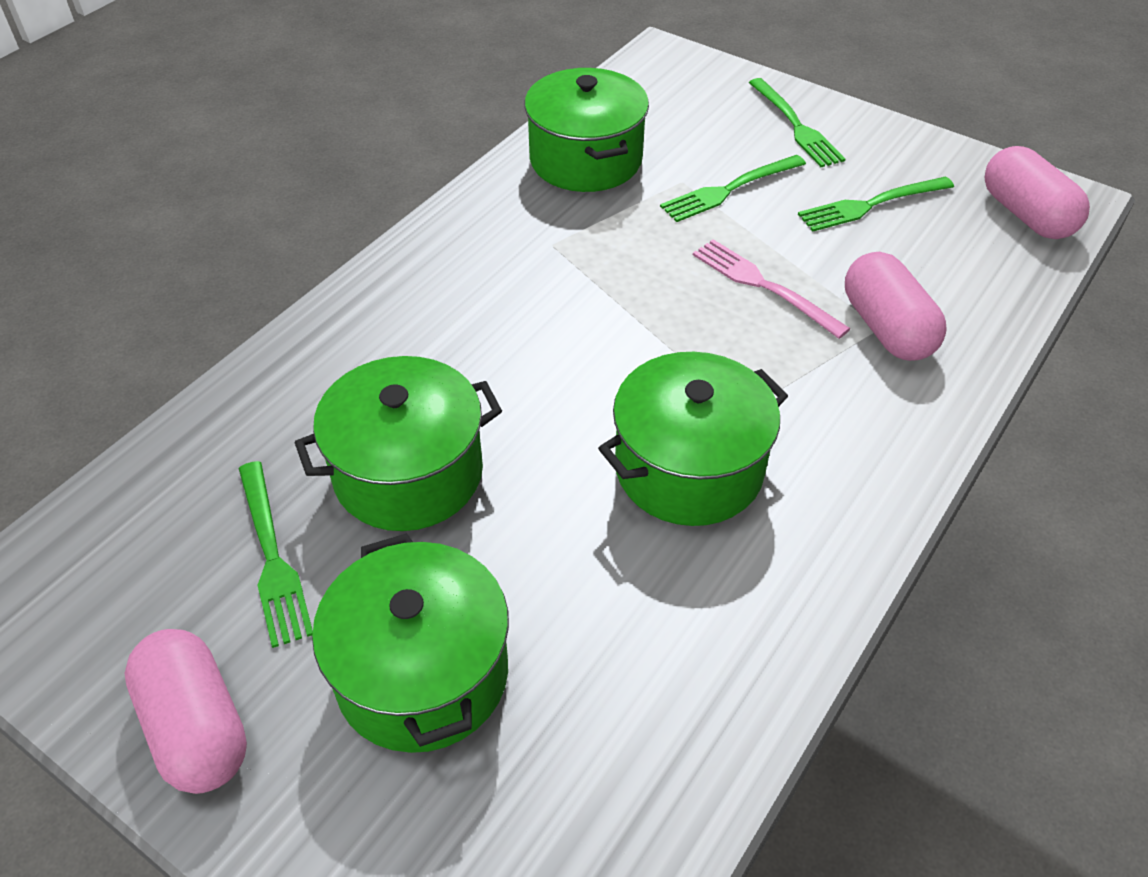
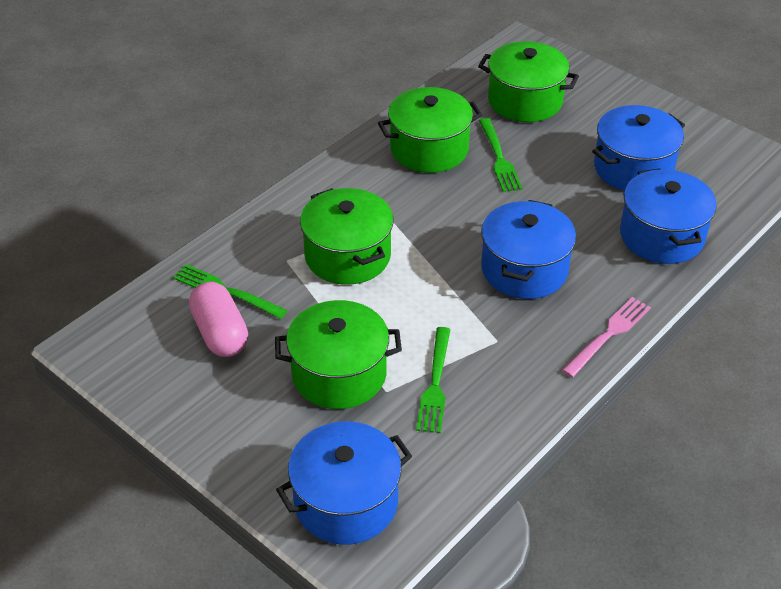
blue pot: 0 -> 4
green fork: 4 -> 3
pink capsule: 3 -> 1

